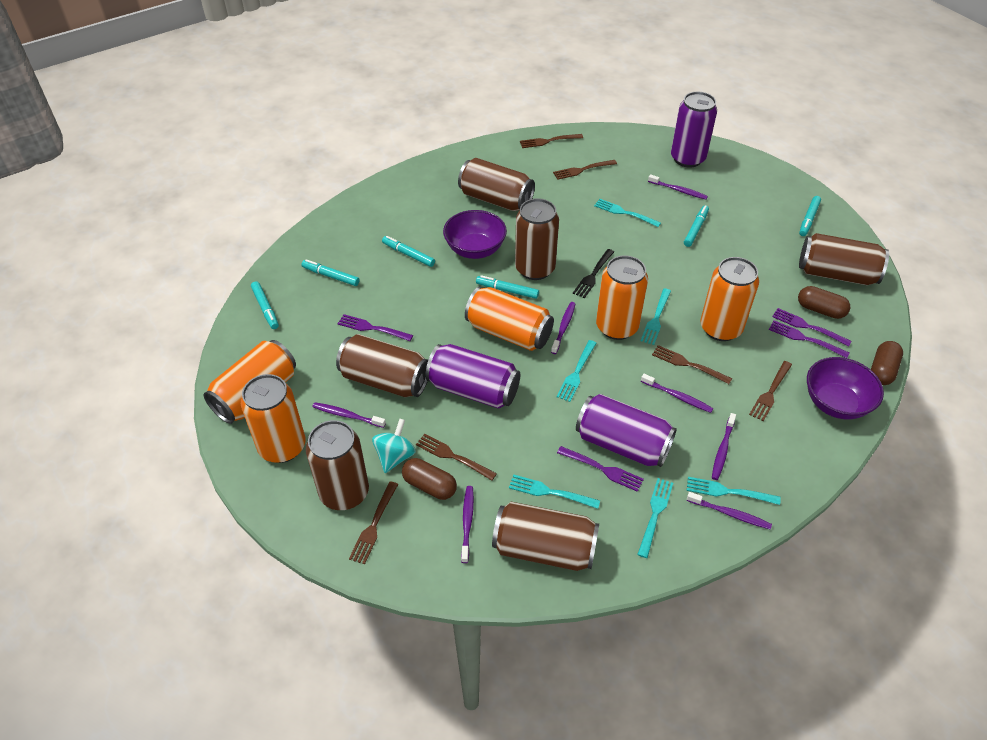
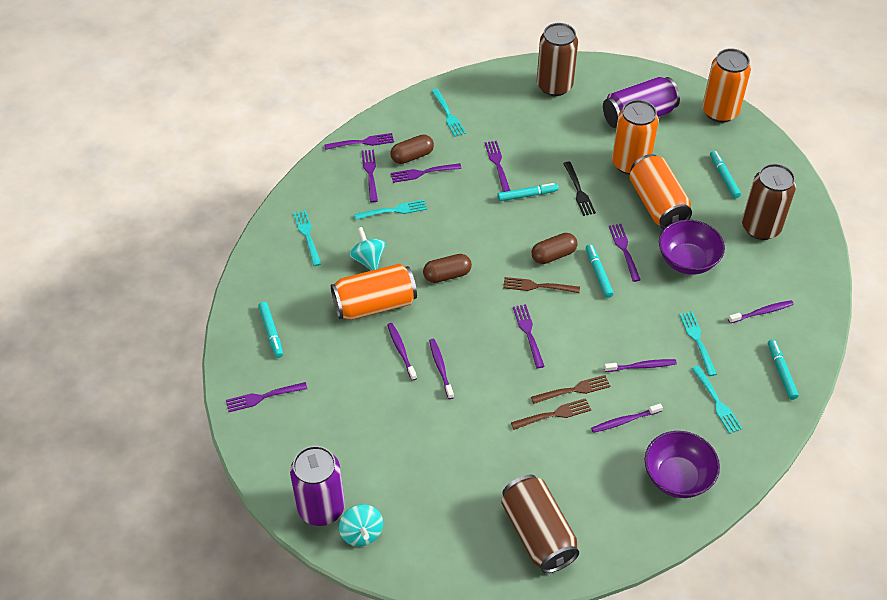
brown can: 6 -> 3
brown fork: 6 -> 3
orange can: 5 -> 4
purple can: 3 -> 2
purple fork: 4 -> 7
purple toothbrush: 7 -> 5
turquoise fork: 6 -> 5
turquoise marker: 6 -> 5
turquoise spinning top: 1 -> 2

